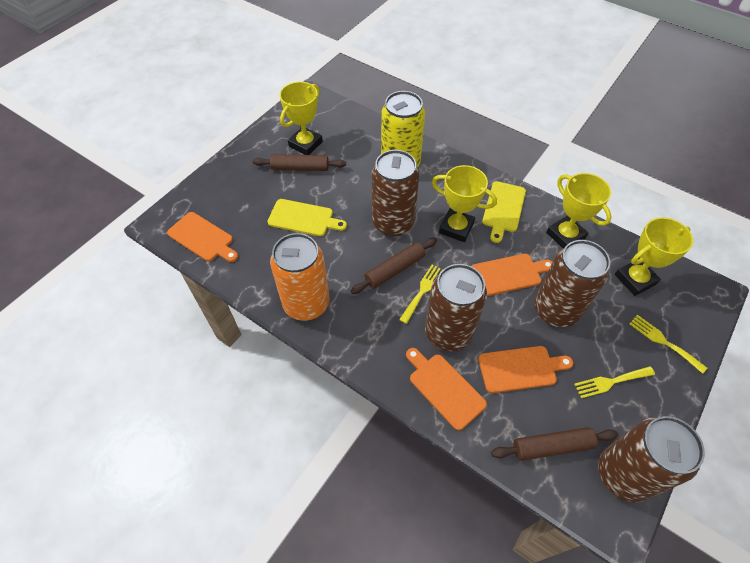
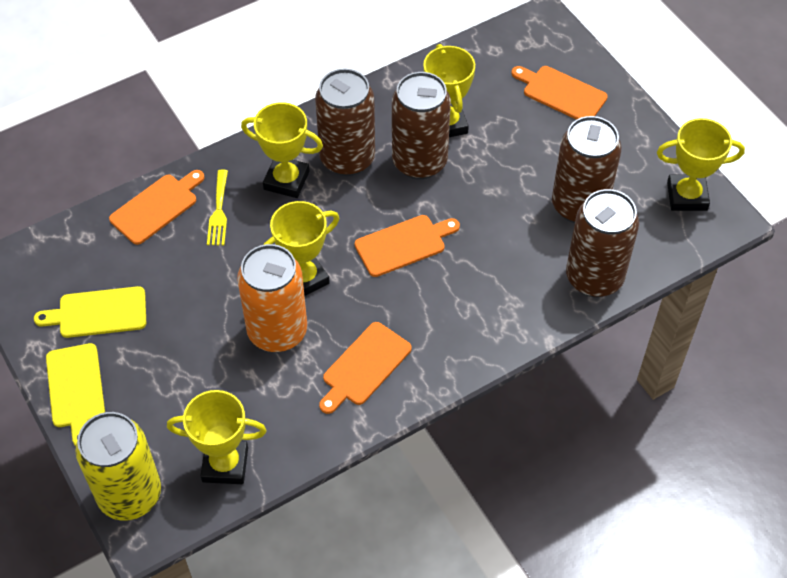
brown rolling pin: 3 -> 0
yellow fork: 3 -> 1
yellow trophy: 4 -> 5

